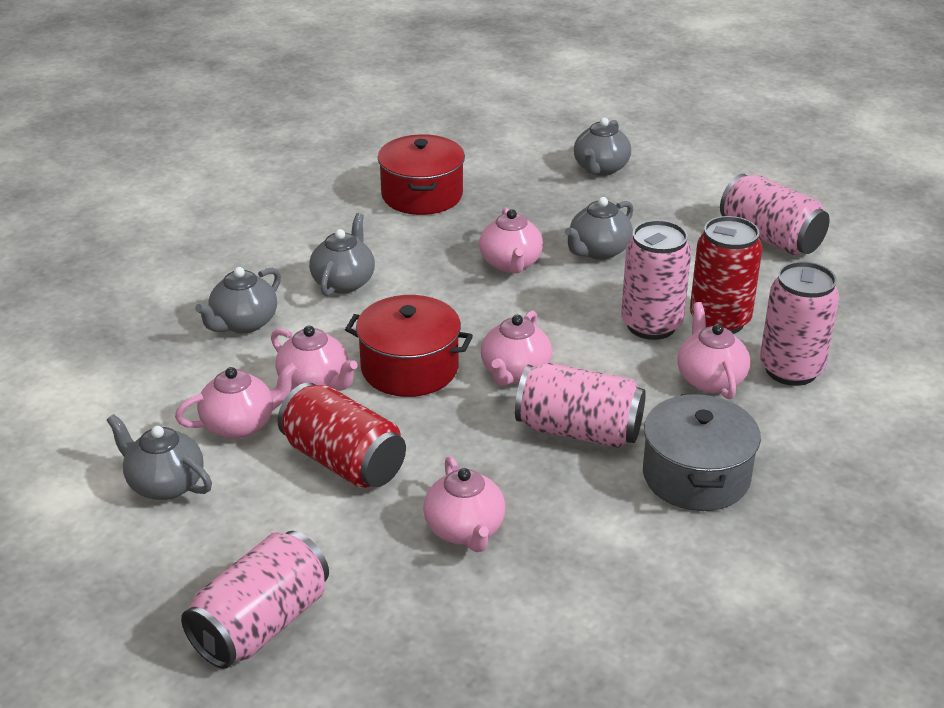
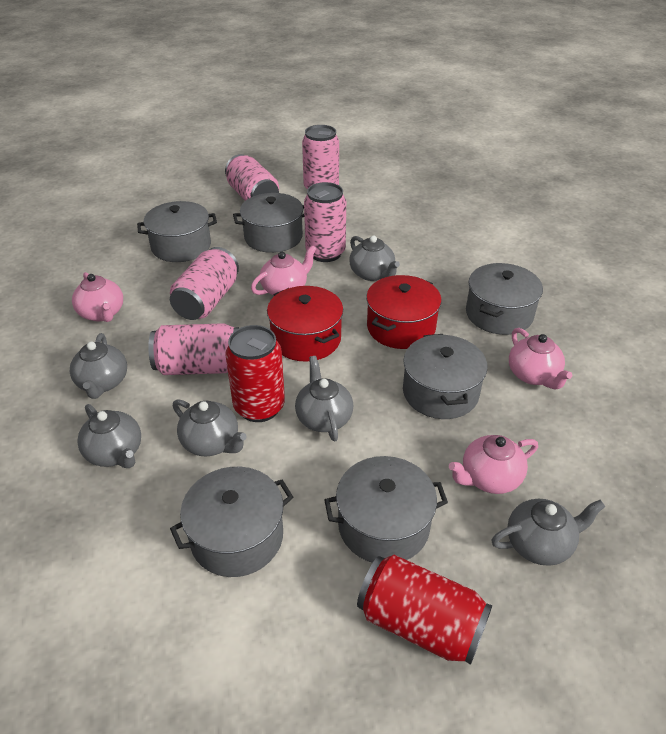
grey pot: 1 -> 6
grey teapot: 5 -> 6
pink teapot: 6 -> 4

